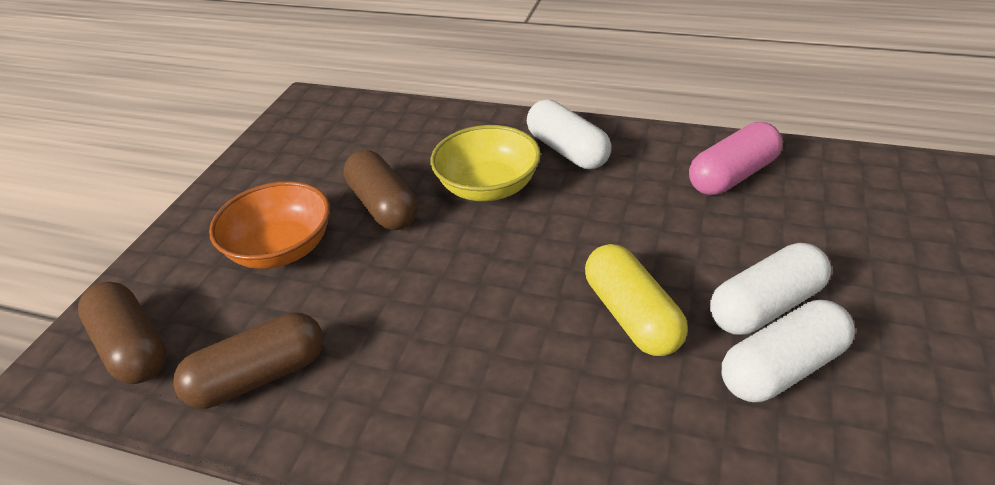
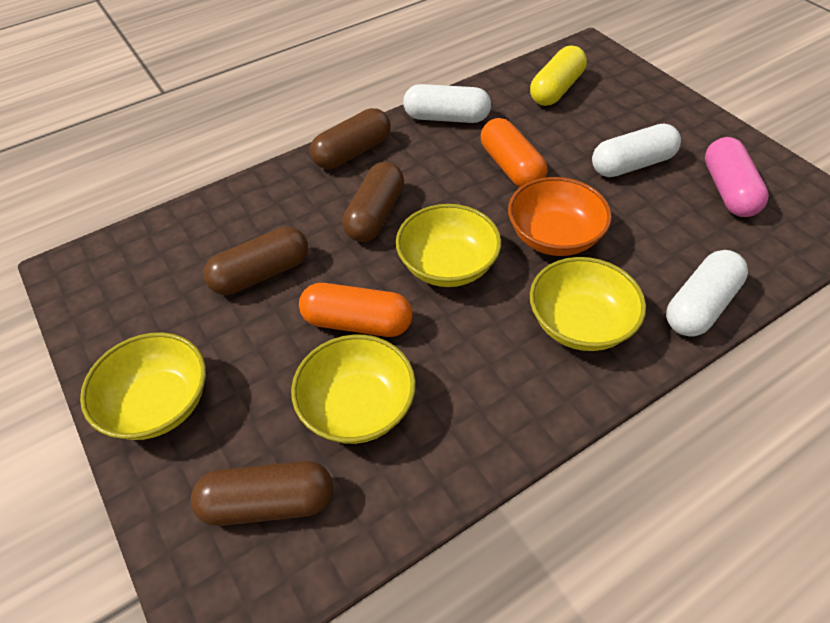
brown capsule: 3 -> 4
orange capsule: 0 -> 2
yellow bowl: 1 -> 4

